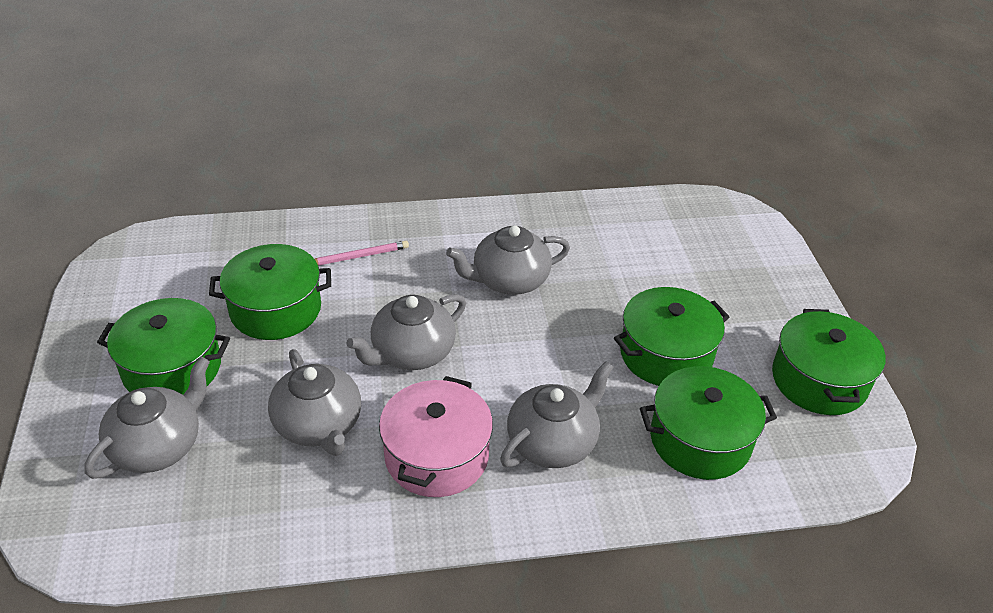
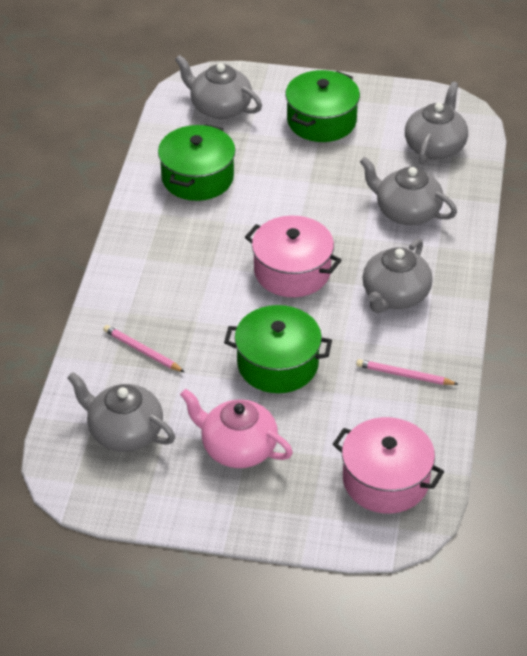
green pot: 5 -> 3
pink pencil: 1 -> 2
pink pot: 1 -> 2
pink teapot: 0 -> 1

